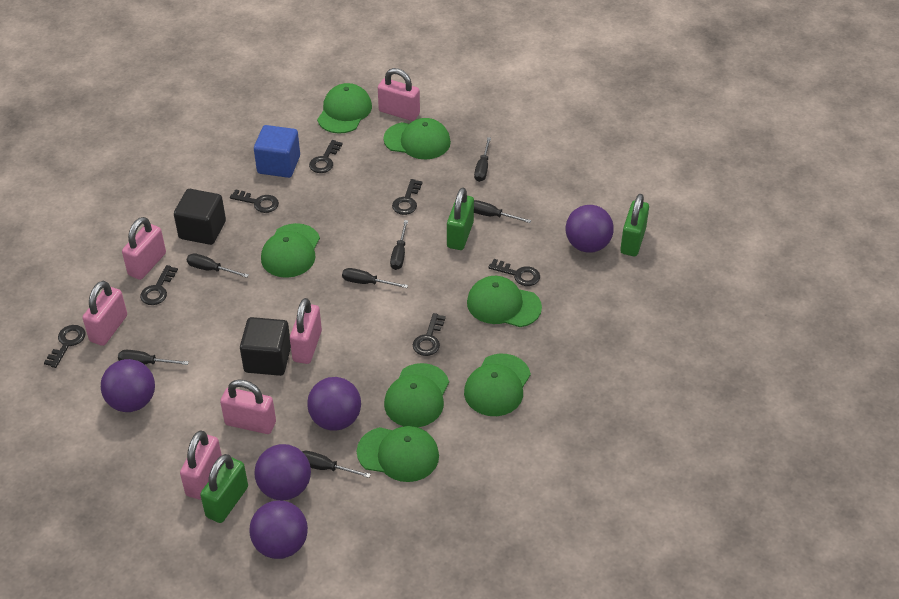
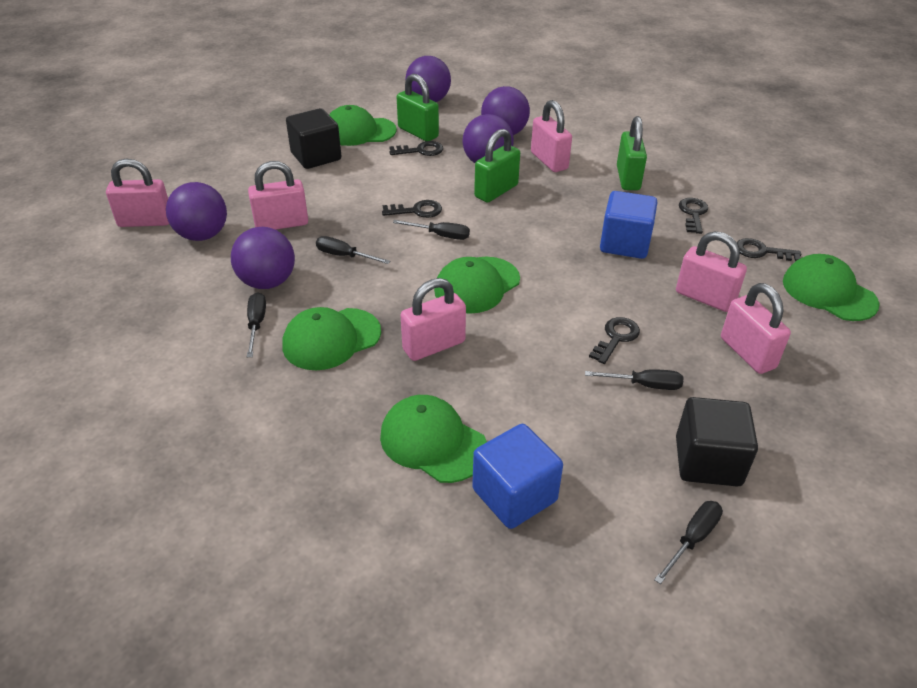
black key: 7 -> 5
black screwdriver: 7 -> 5
blue cube: 1 -> 2
green cap: 7 -> 5

